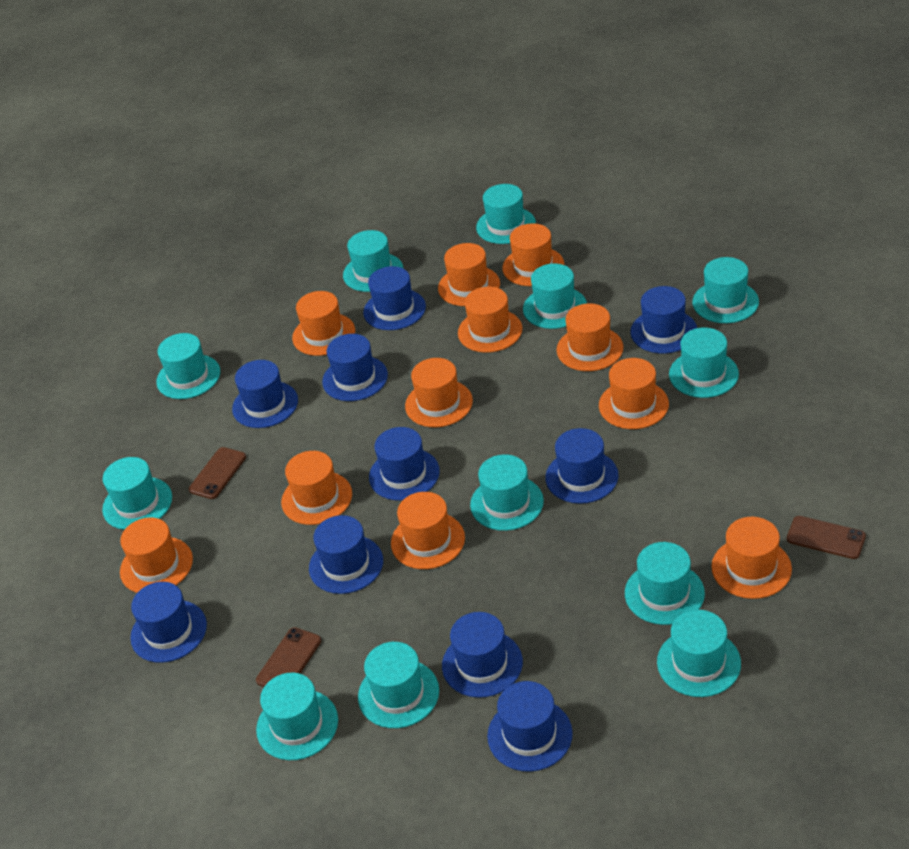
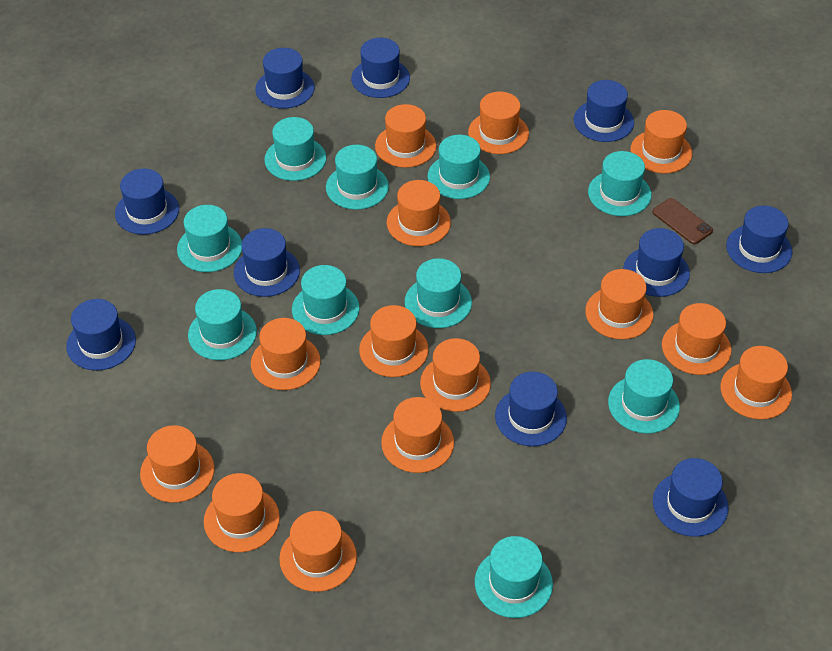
brown phone: 3 -> 1
orange hat: 11 -> 14
turquoise hat: 12 -> 10

